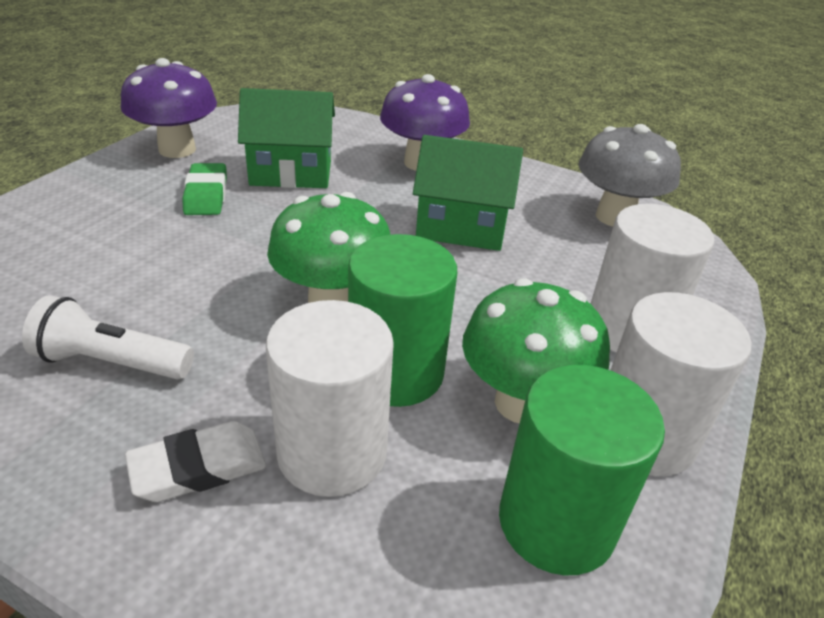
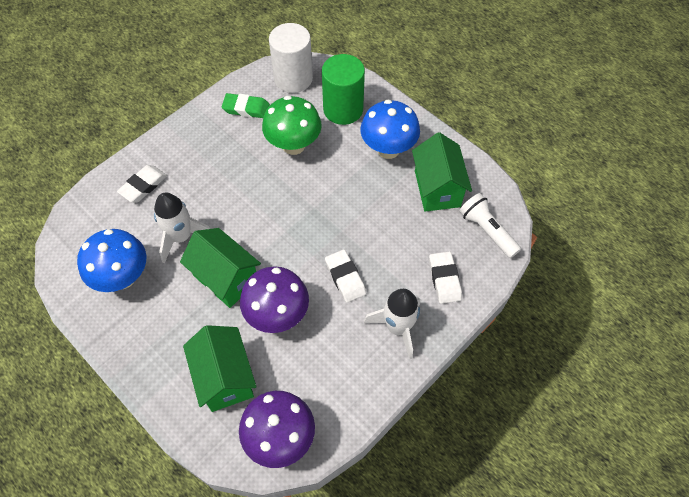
blue mushroom: 0 -> 2
green cylinder: 2 -> 1
green house: 2 -> 3
green mushroom: 2 -> 1
grey mushroom: 1 -> 0
white cylinder: 3 -> 1
white eraser: 1 -> 3
white rocket: 0 -> 2

